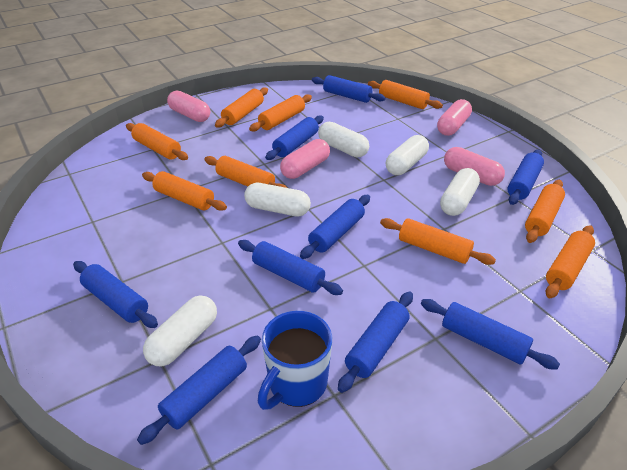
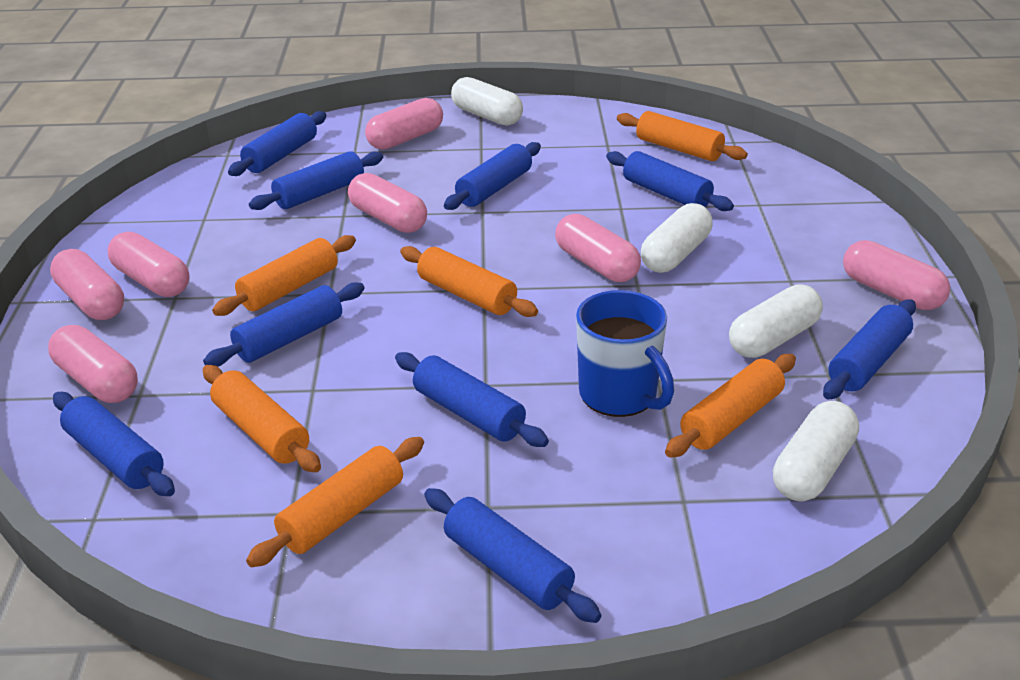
orange rolling pin: 9 -> 6
pink capsule: 4 -> 7
white capsule: 5 -> 4

